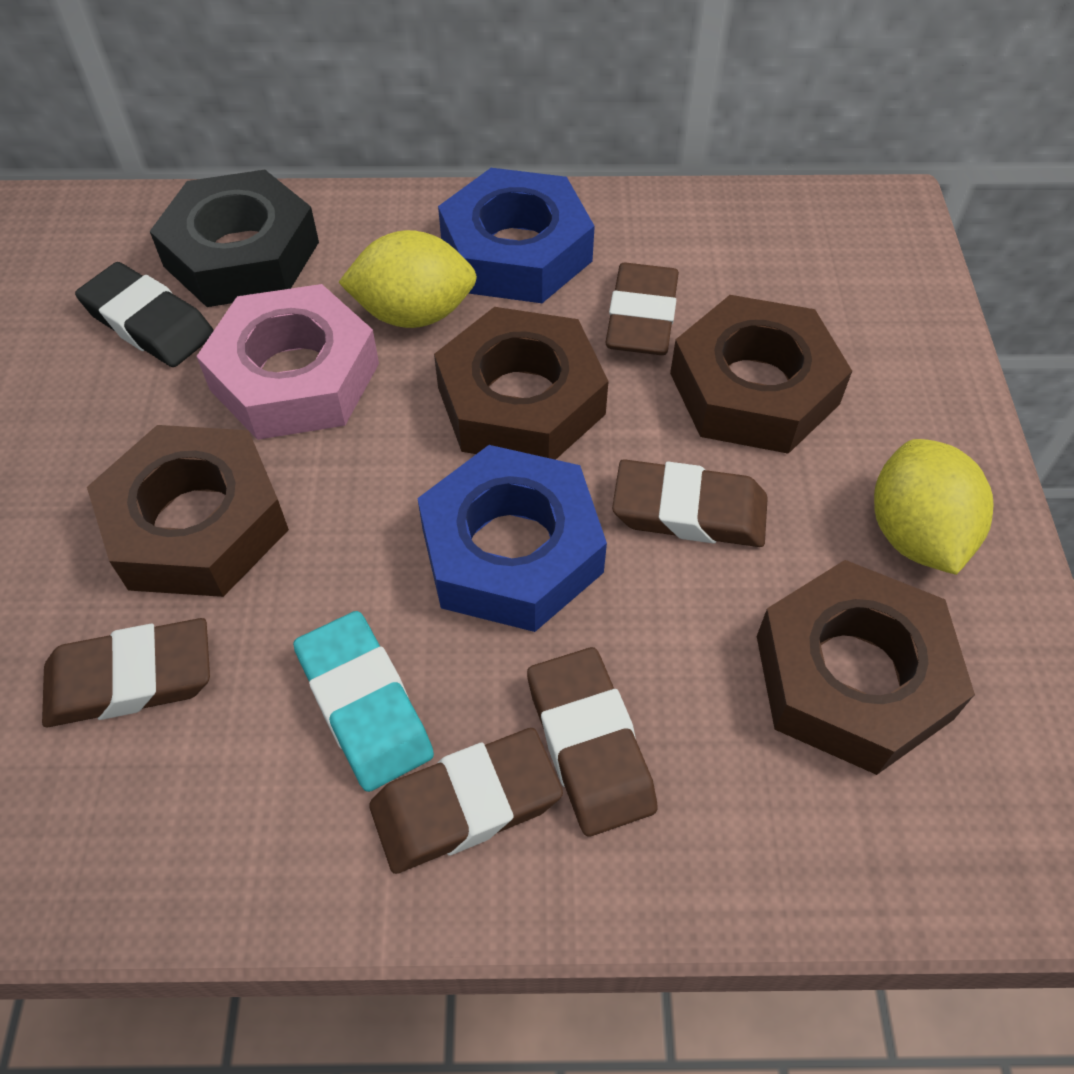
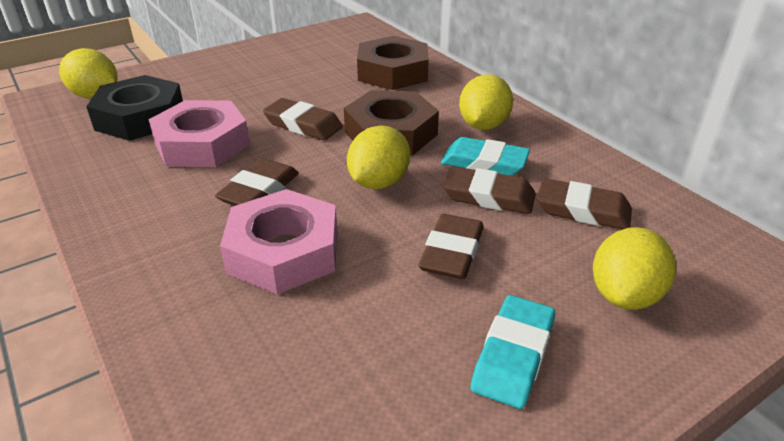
black eraser: 1 -> 0
blue nut: 2 -> 0
brown nut: 4 -> 2
pink nut: 1 -> 2
turquoise eraser: 1 -> 2
yellow lemon: 2 -> 4

